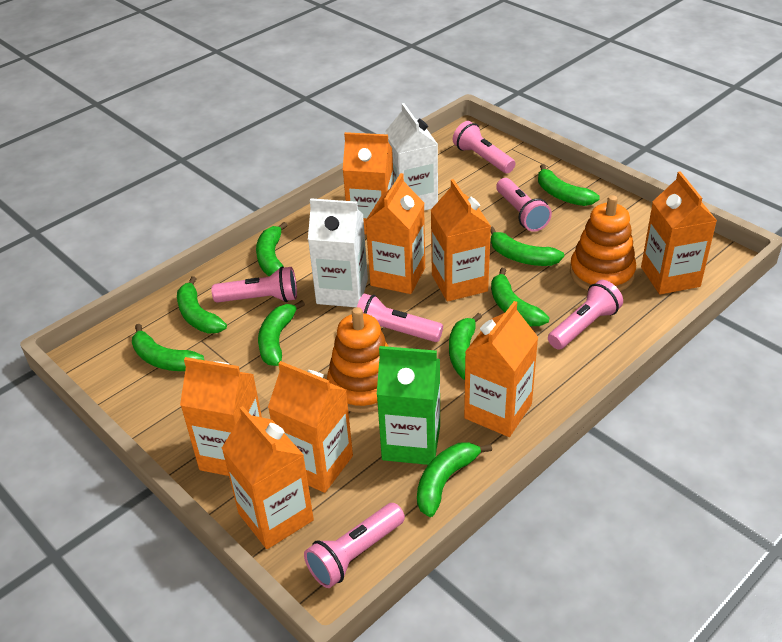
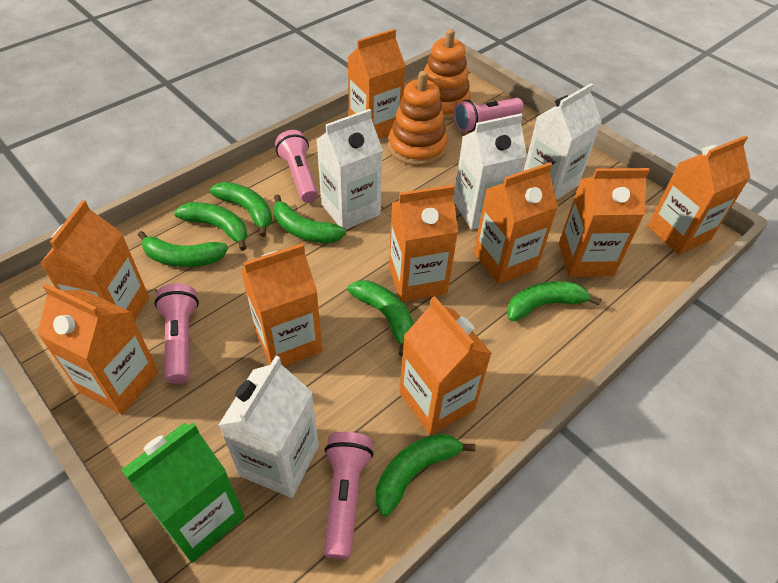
green banana: 9 -> 7
orange carton: 8 -> 9
pink flashlight: 6 -> 4
white carton: 2 -> 4

